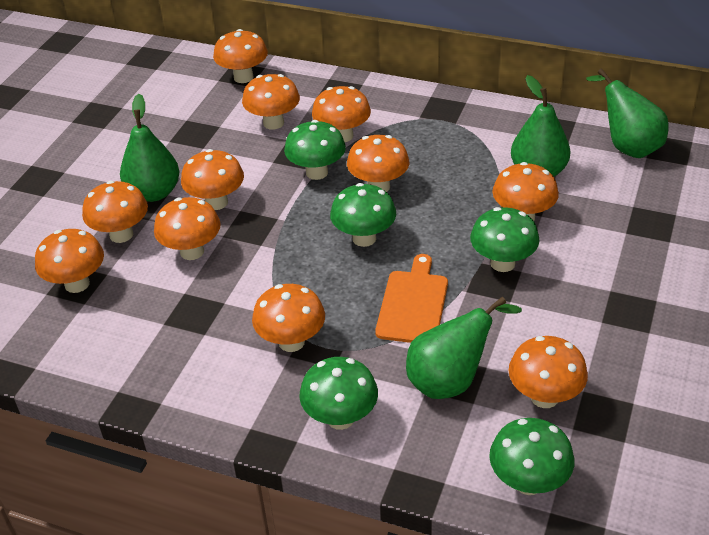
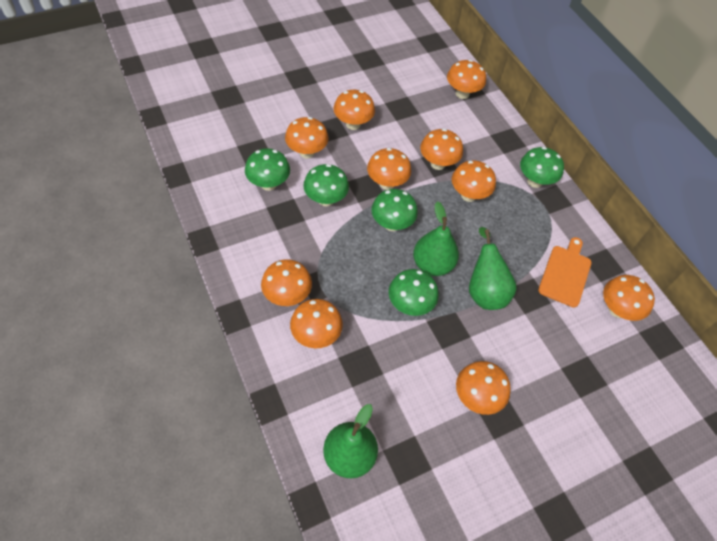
green pear: 4 -> 3
orange mushroom: 11 -> 10

